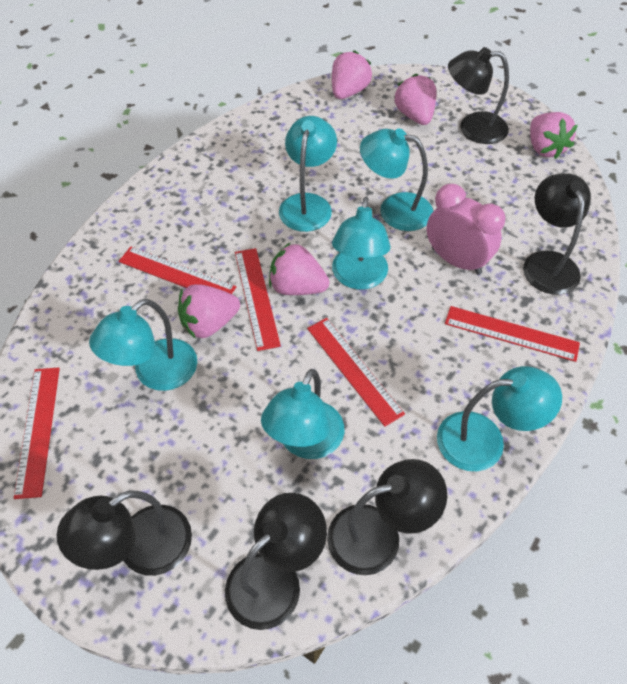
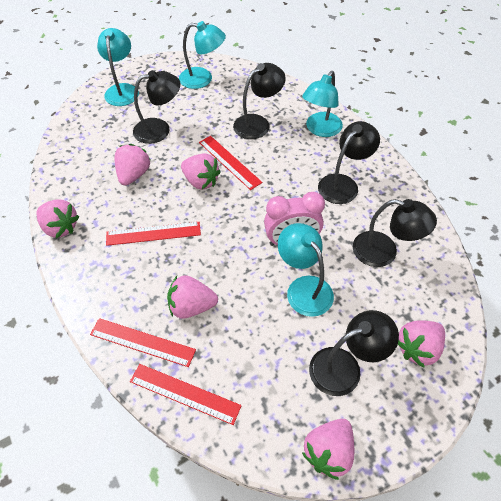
pink strawberry: 5 -> 6
red ruler: 5 -> 4
turquoise lamp: 6 -> 4

